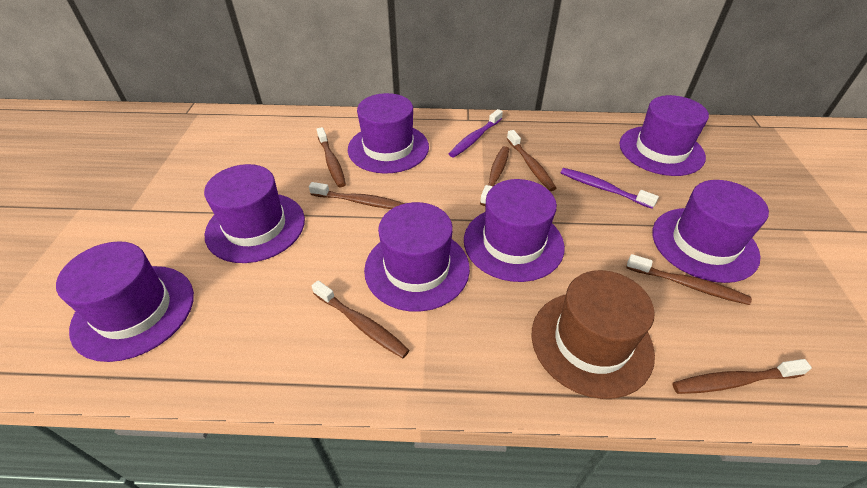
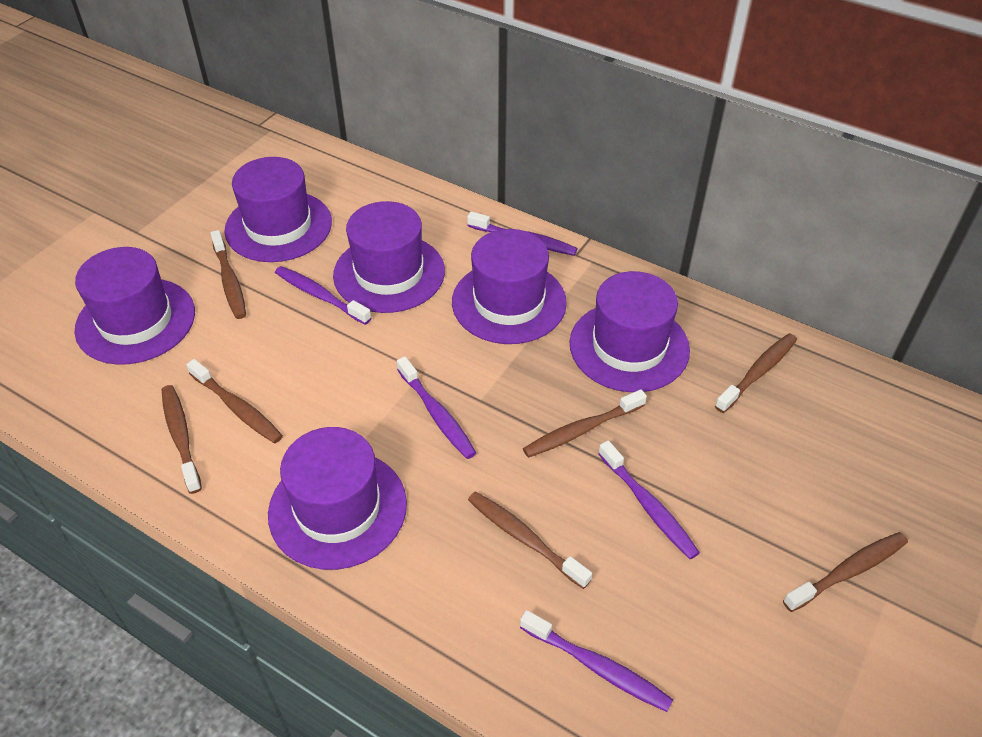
brown hat: 1 -> 0
purple hat: 7 -> 6
purple toothbrush: 2 -> 5

